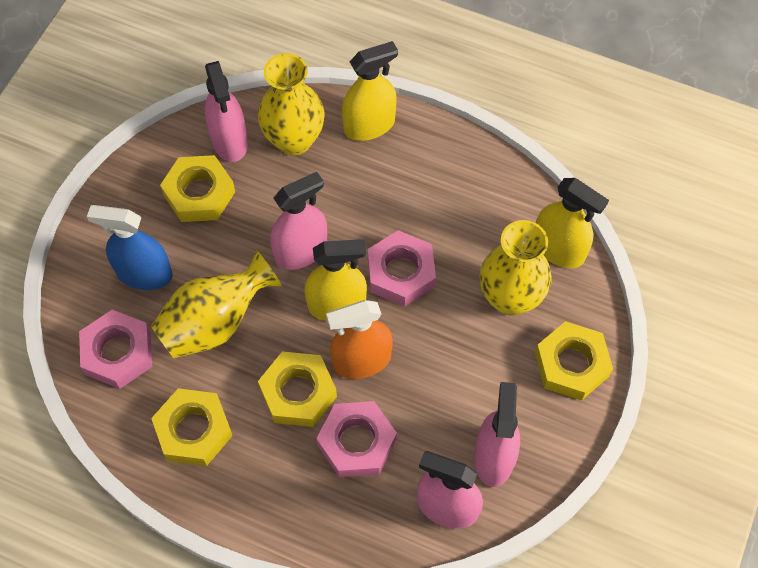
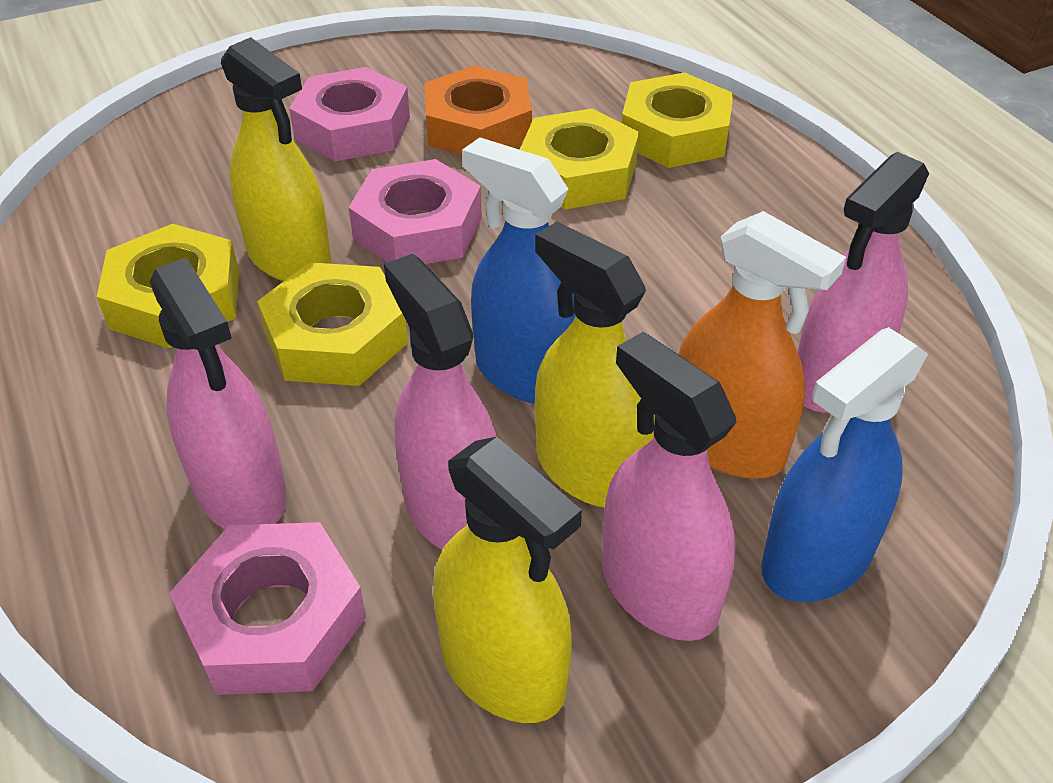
blue spray bottle: 1 -> 2
orange nut: 0 -> 1
yellow vase: 3 -> 0

